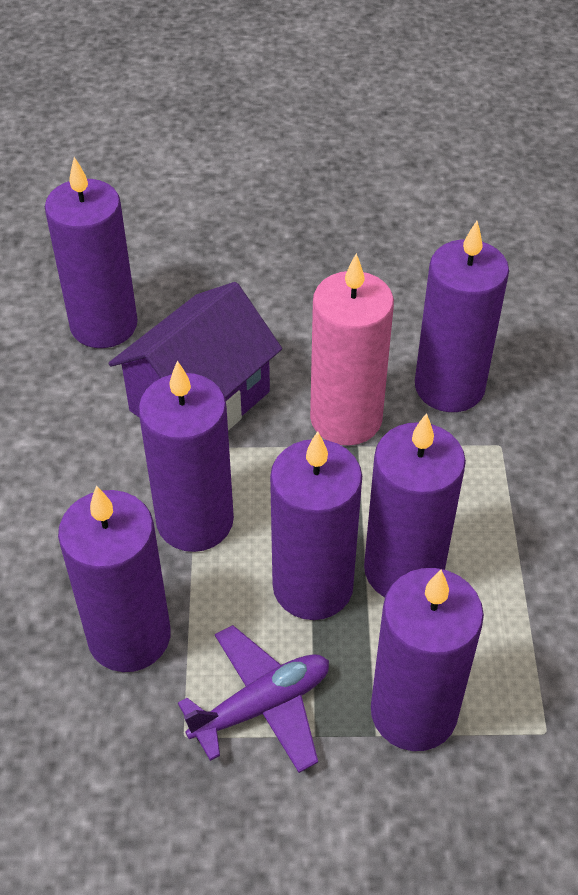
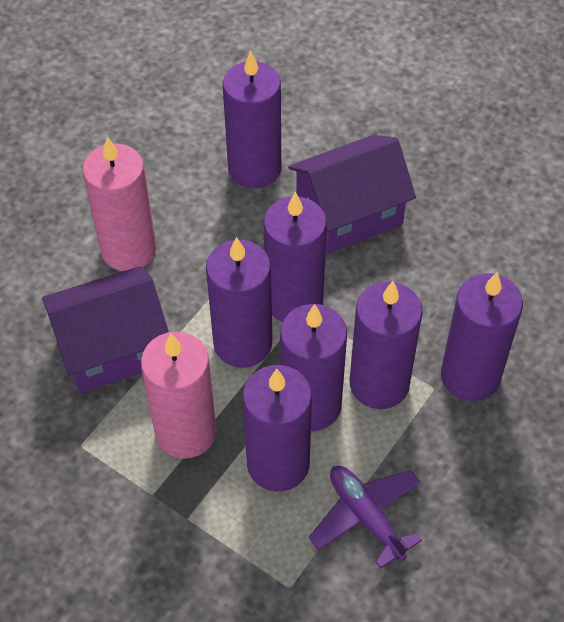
pink candle: 1 -> 2
purple house: 1 -> 2

